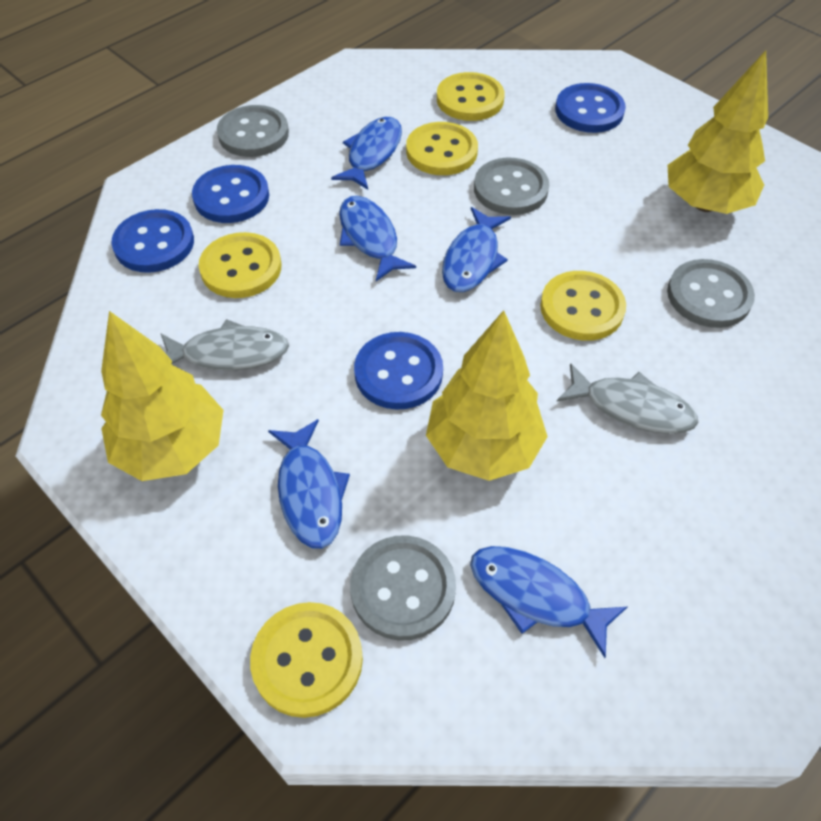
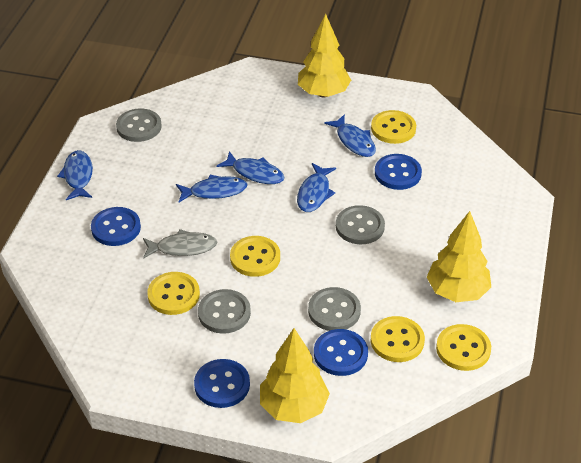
grey fish: 2 -> 1

